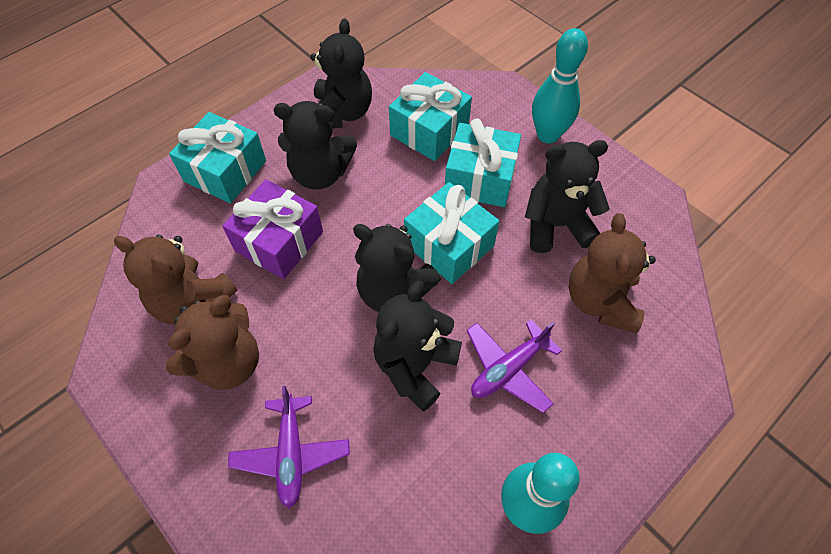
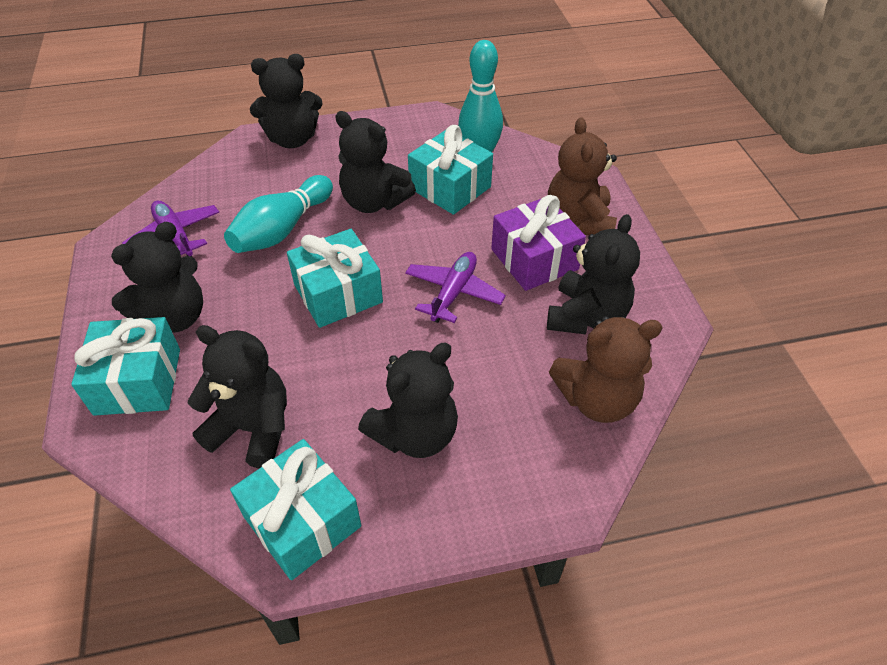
black teddy bear: 5 -> 6
brown teddy bear: 3 -> 2

